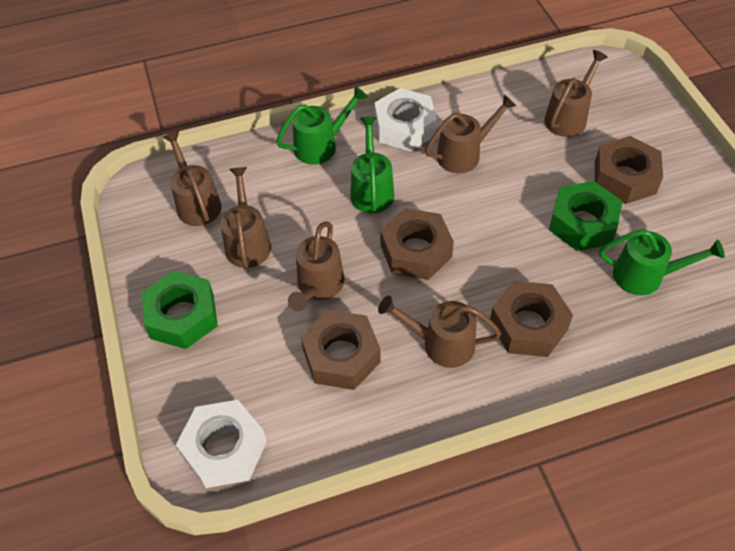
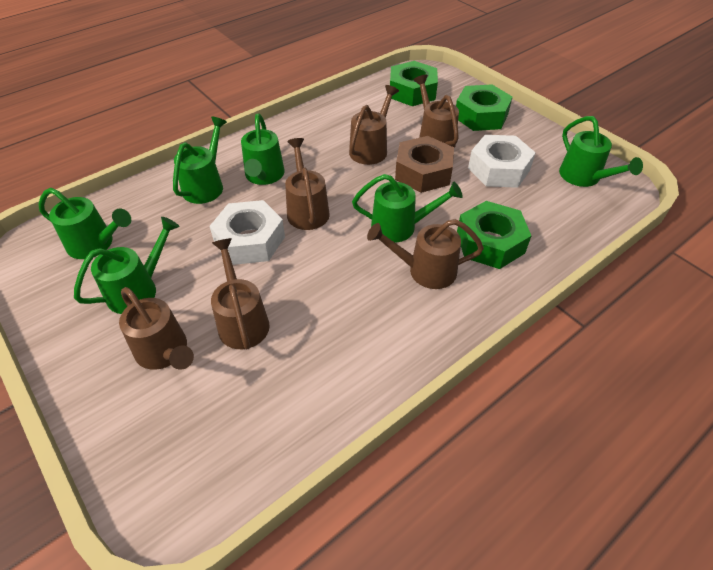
brown nut: 4 -> 1
green nut: 2 -> 3
green watering can: 3 -> 6

